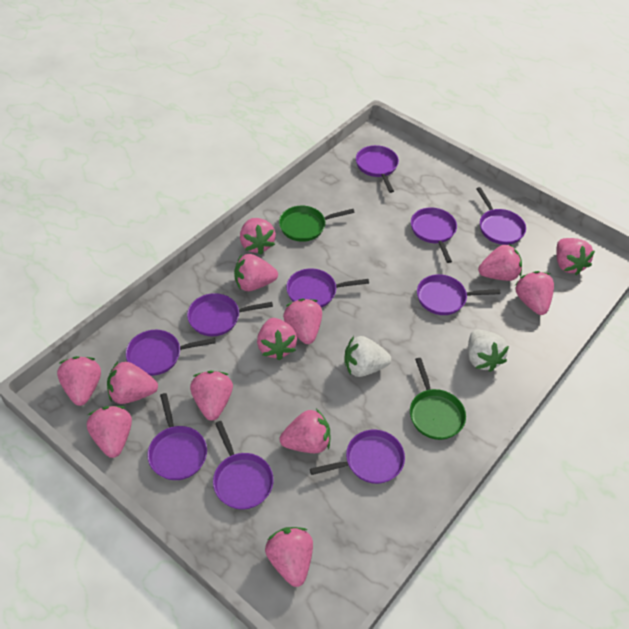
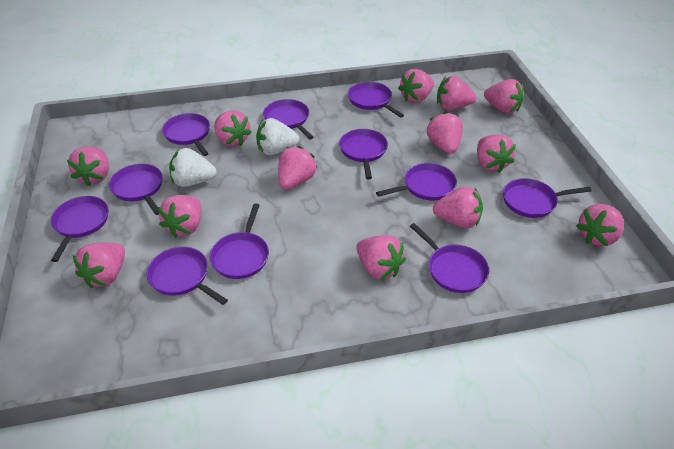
green pan: 2 -> 0
purple pan: 10 -> 11

